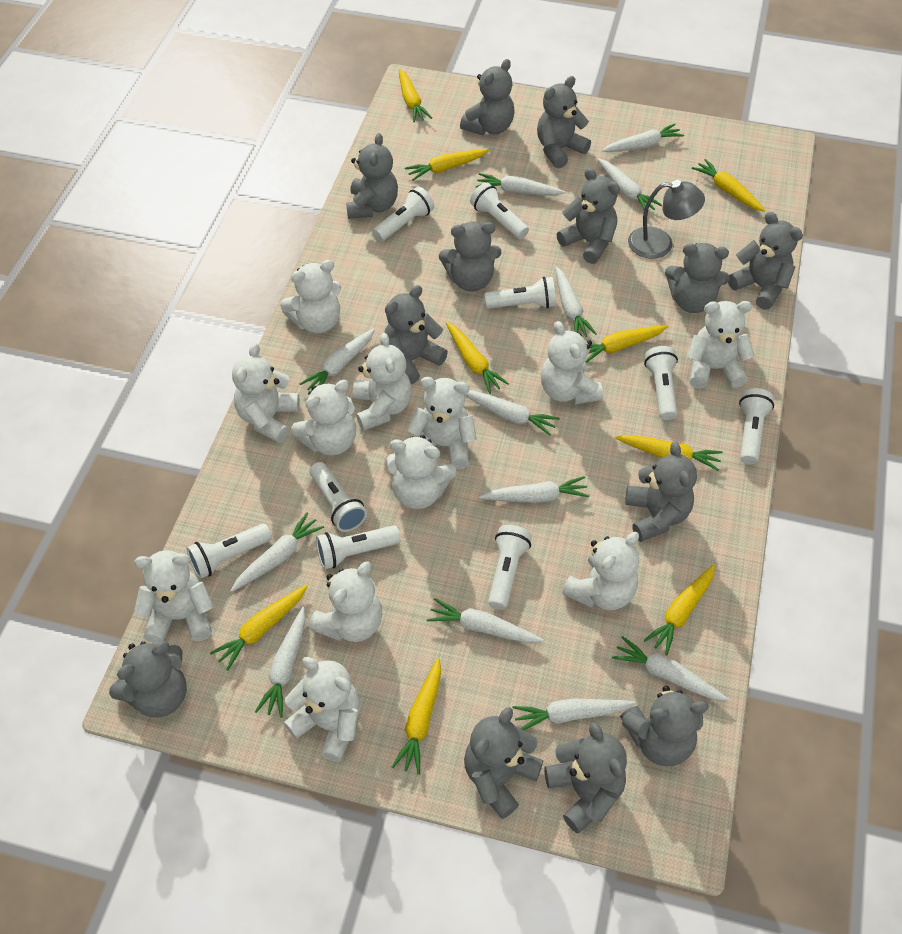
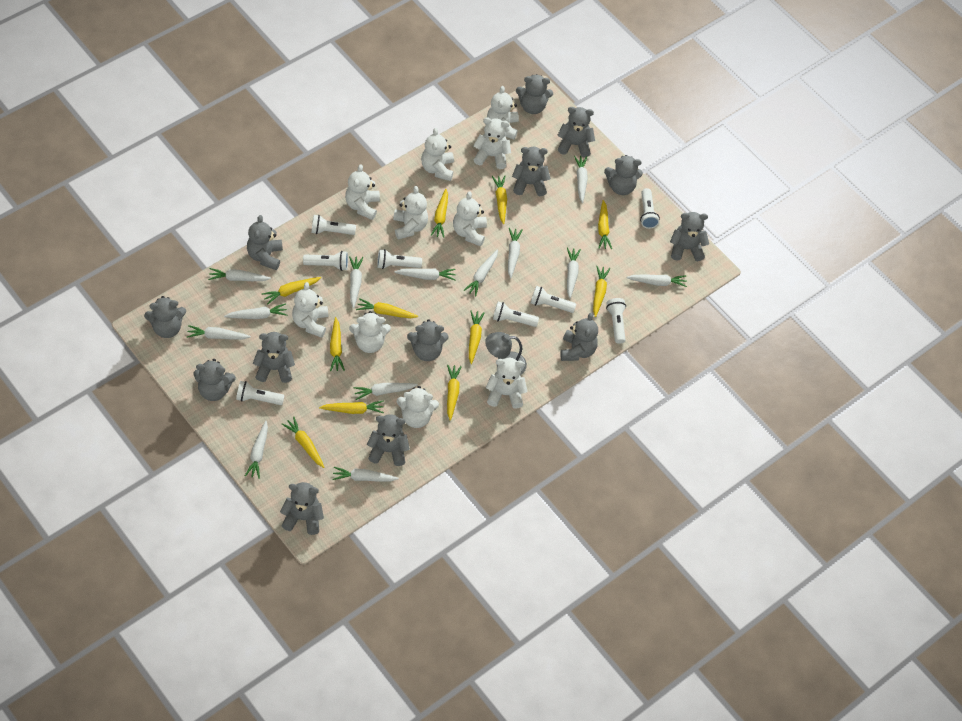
white carrot: 12 -> 13
white flashlight: 9 -> 8
white teddy bear: 12 -> 10
yellow carrot: 9 -> 11

